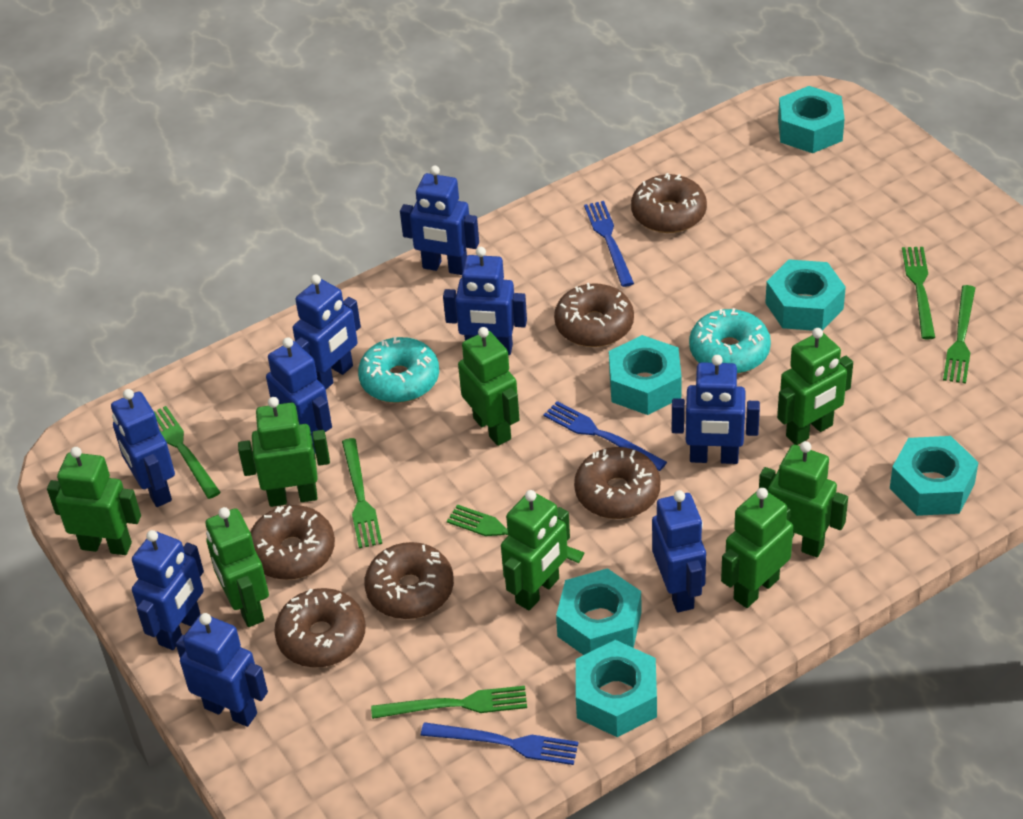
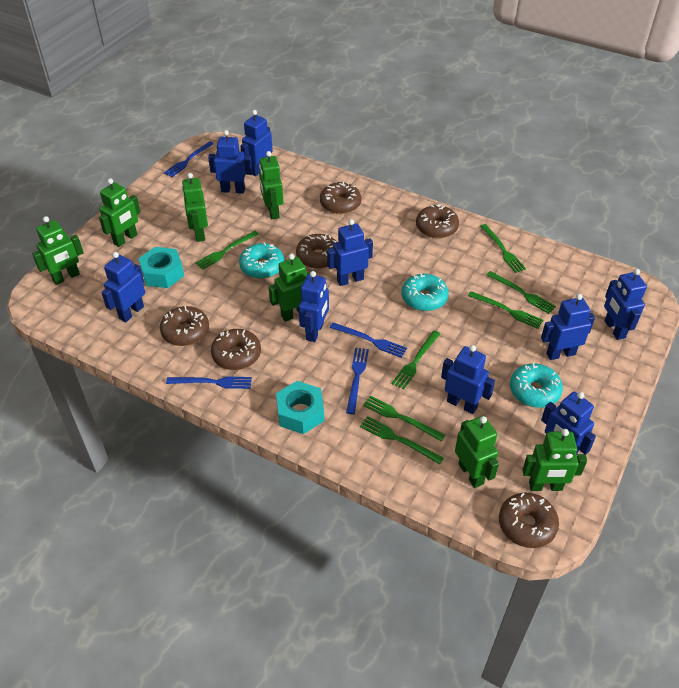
blue fork: 3 -> 4
green fork: 6 -> 7
green robot: 8 -> 7
turquoise donut: 2 -> 3
turquoise nut: 6 -> 2

